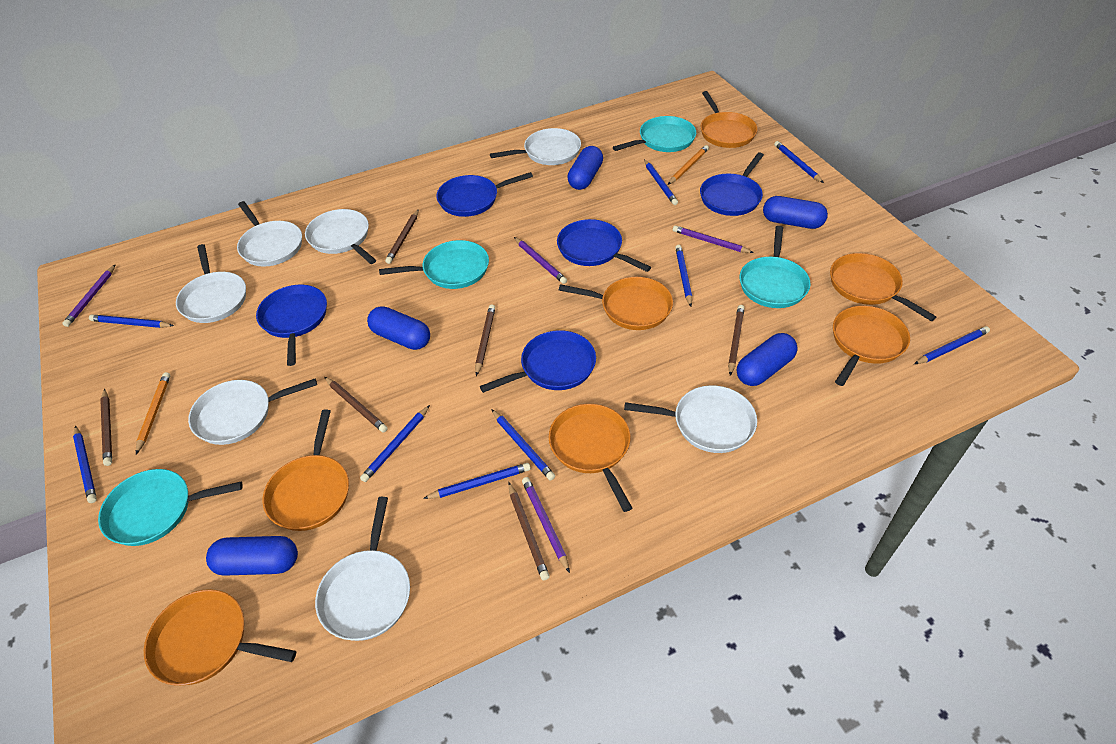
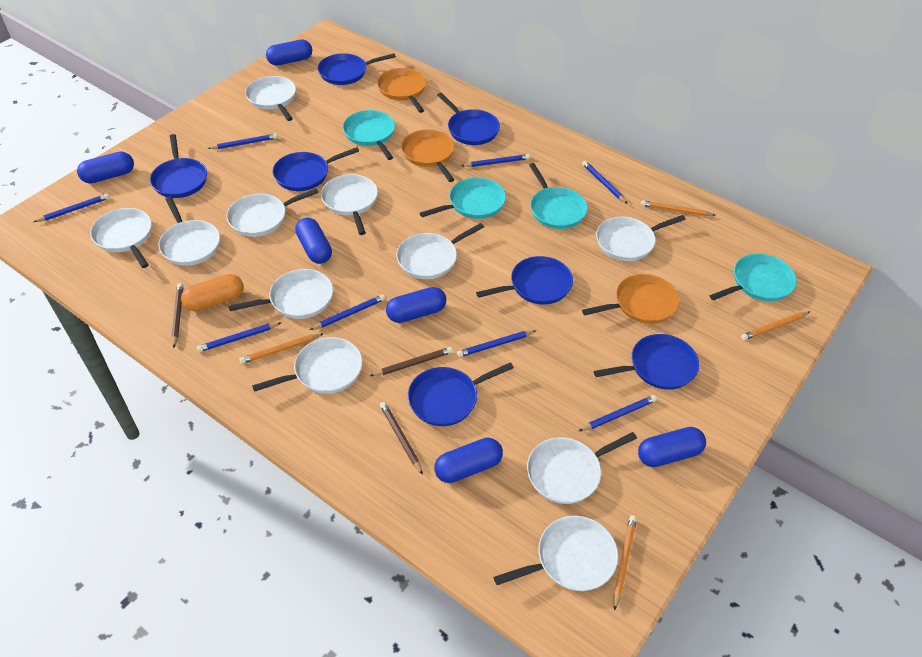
blue capsule: 5 -> 6
blue pan: 5 -> 7
blue pencil: 9 -> 8
brown pencil: 6 -> 3
orange capsule: 0 -> 1
orange pan: 7 -> 3
orange pencil: 2 -> 4
purple pencil: 4 -> 0
white pan: 7 -> 11

